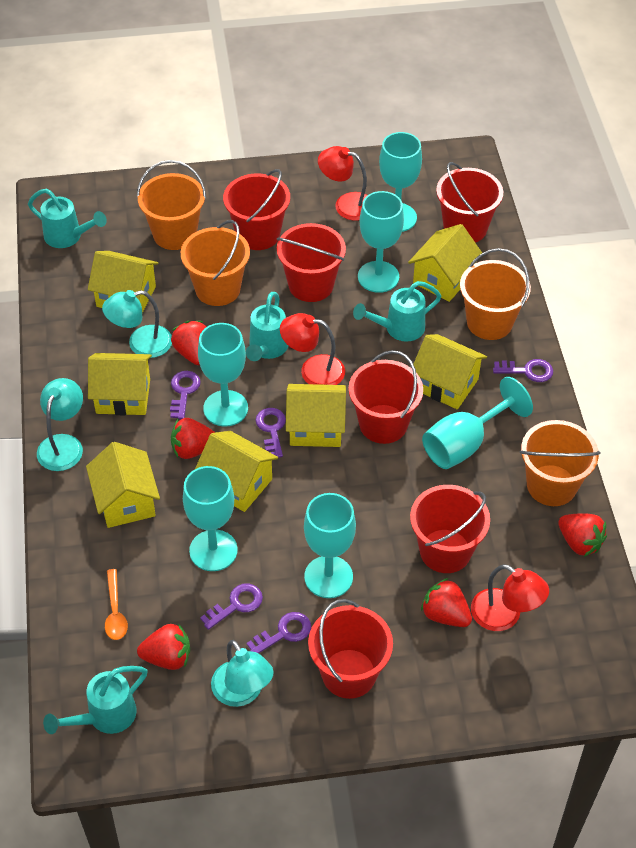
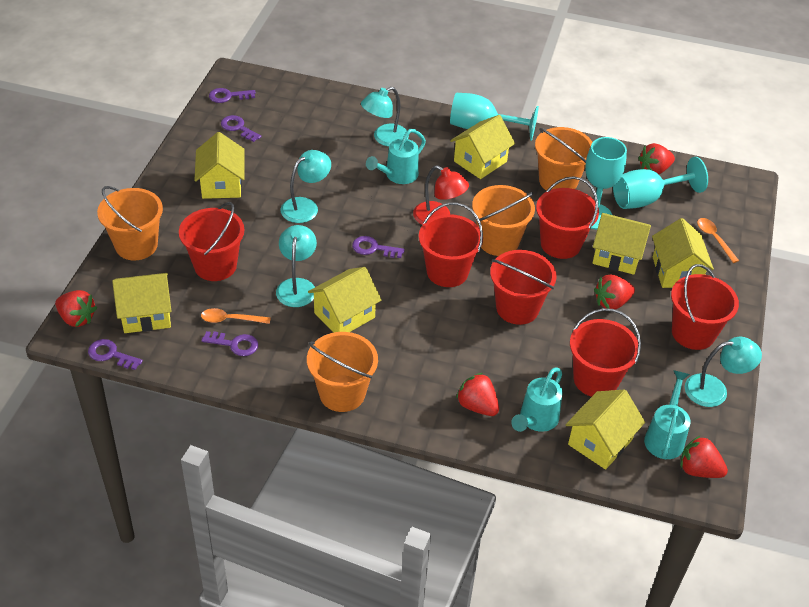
orange spoon: 1 -> 2
red lamp: 3 -> 1
turquoise goblet: 6 -> 3
turquoise lamp: 3 -> 4
turquoise watering can: 4 -> 3

